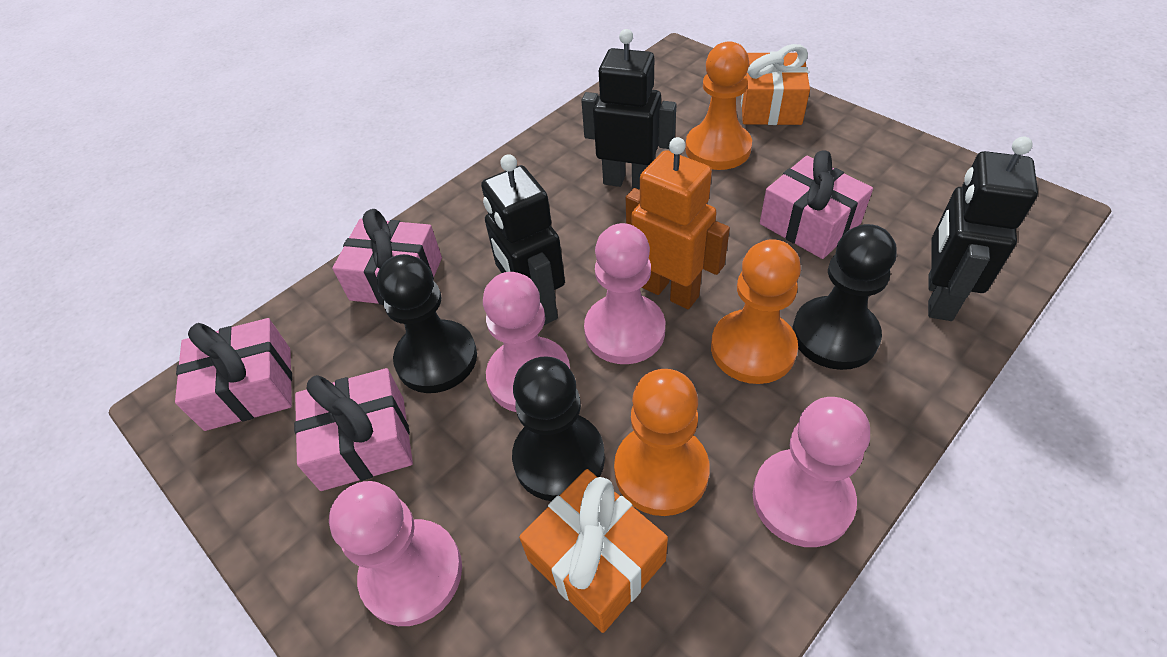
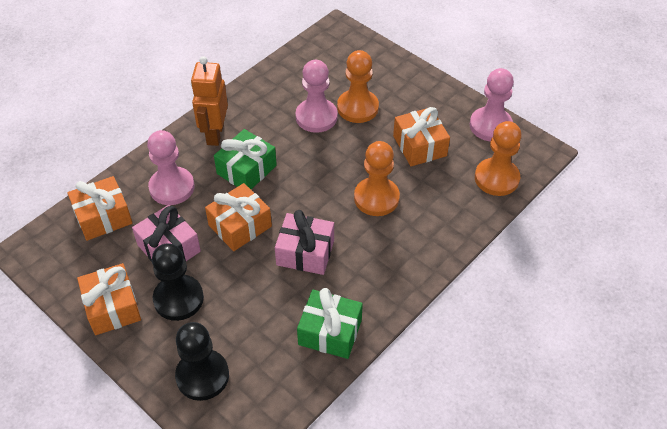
black pawn: 3 -> 2
black robot: 3 -> 0
green gift: 0 -> 2
orange gift: 2 -> 4
pink gift: 4 -> 2
pink pawn: 4 -> 3

